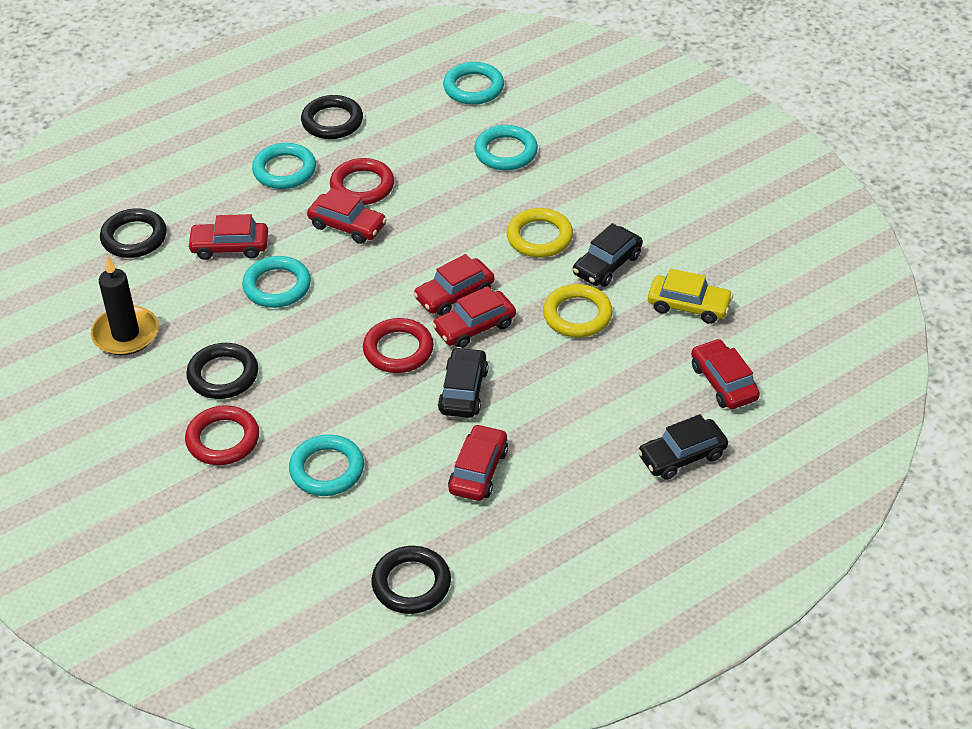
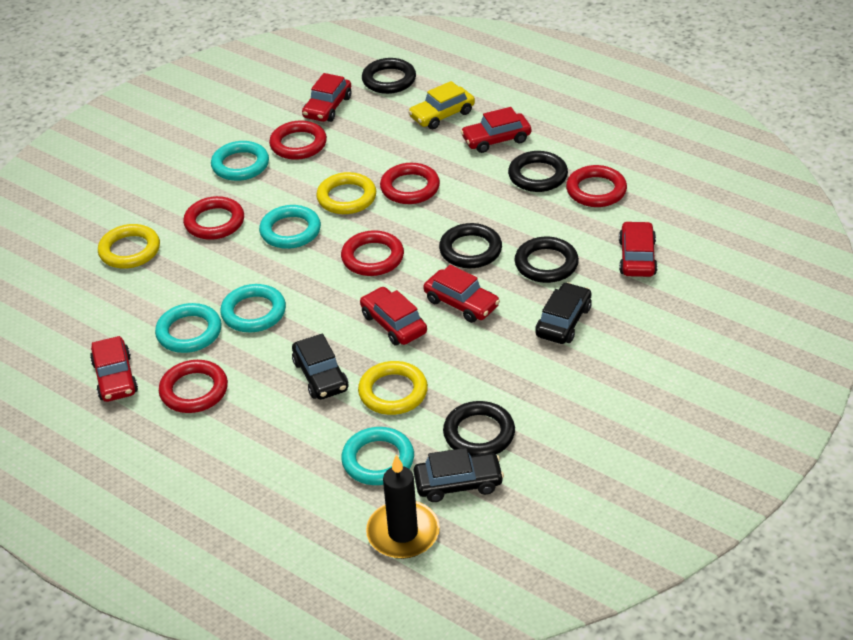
black ring: 4 -> 5
red ring: 3 -> 6
yellow ring: 2 -> 3

